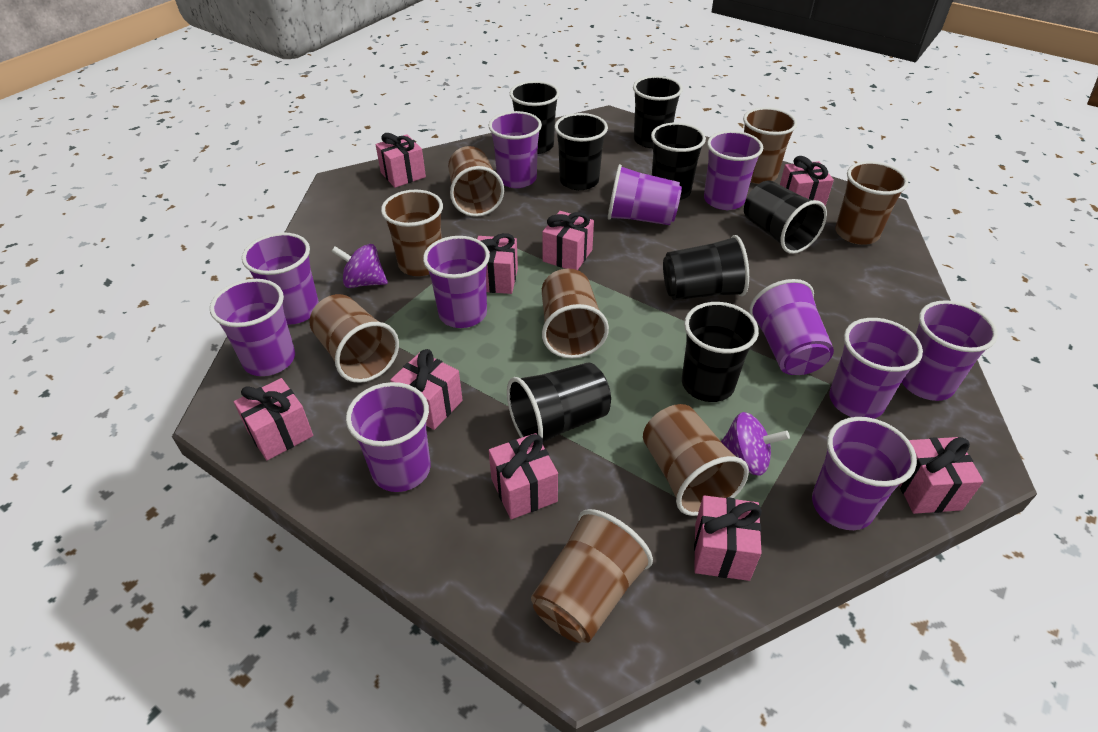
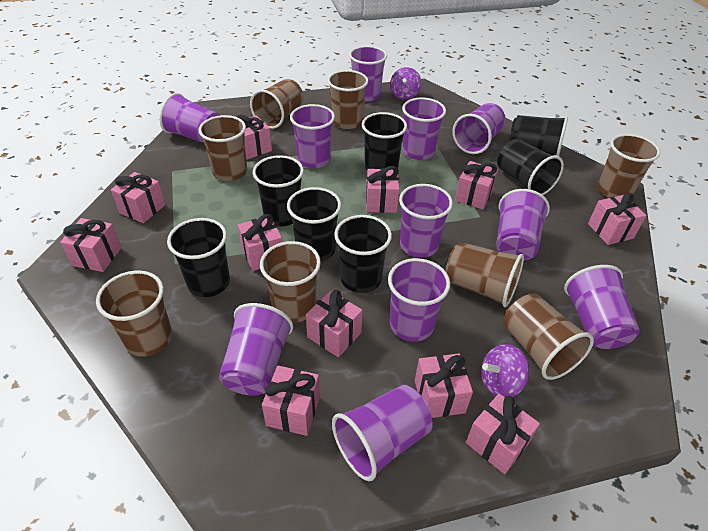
black cup: 8 -> 7
pink gift: 9 -> 11

